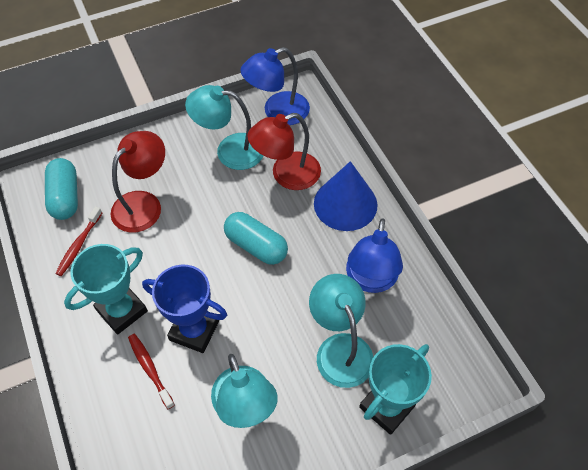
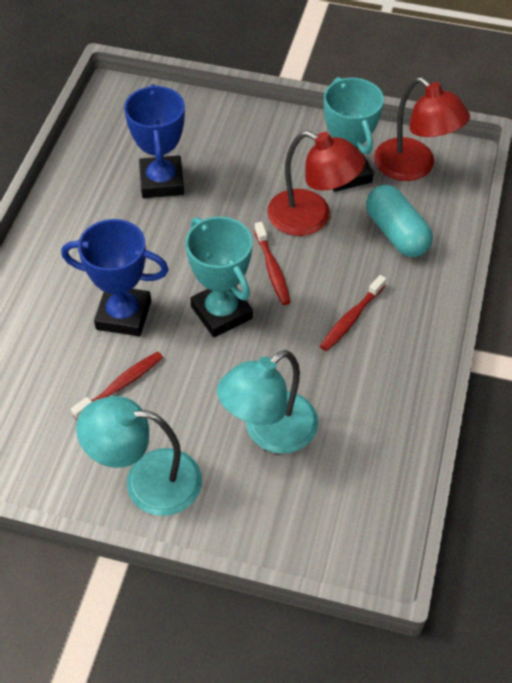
blue cone: 1 -> 0
blue lamp: 2 -> 0
blue trophy: 1 -> 2
red toothbrush: 2 -> 3
turquoise capsule: 2 -> 1
turquoise lamp: 3 -> 2

